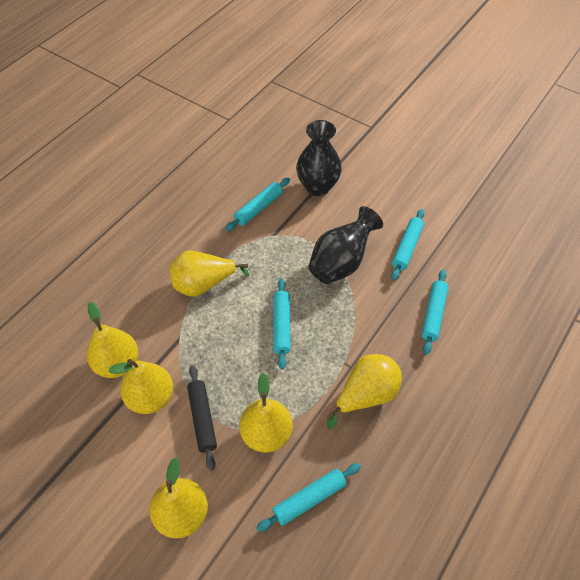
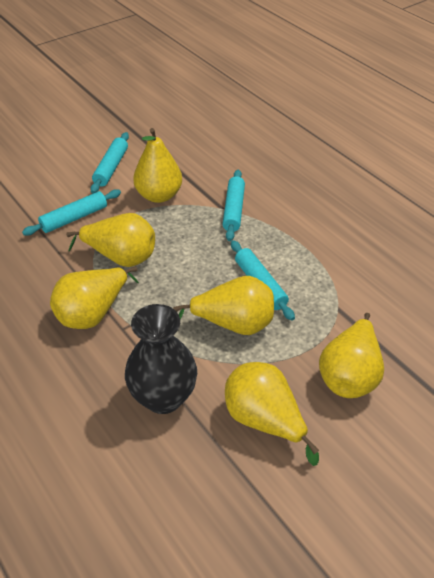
black rolling pin: 1 -> 0
black vase: 2 -> 1
turquoise rolling pin: 5 -> 4

